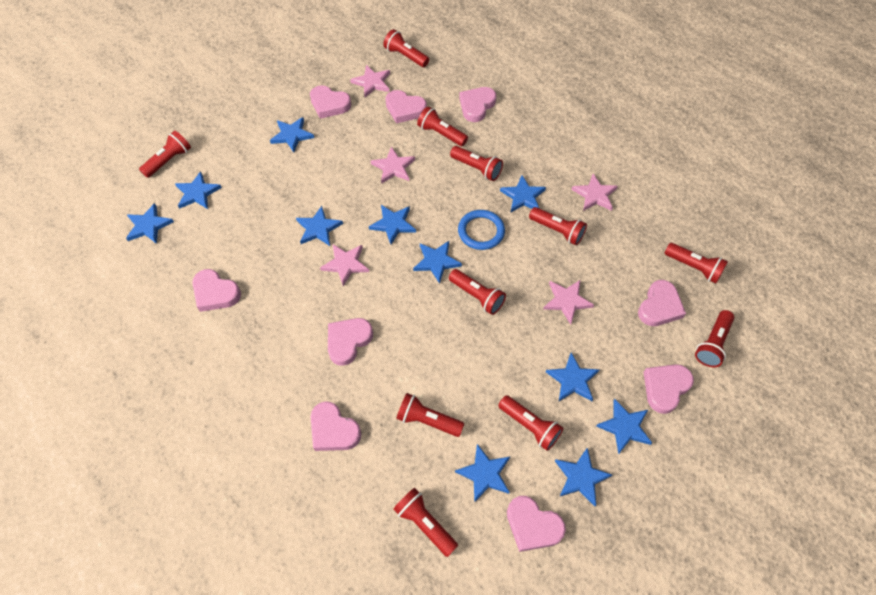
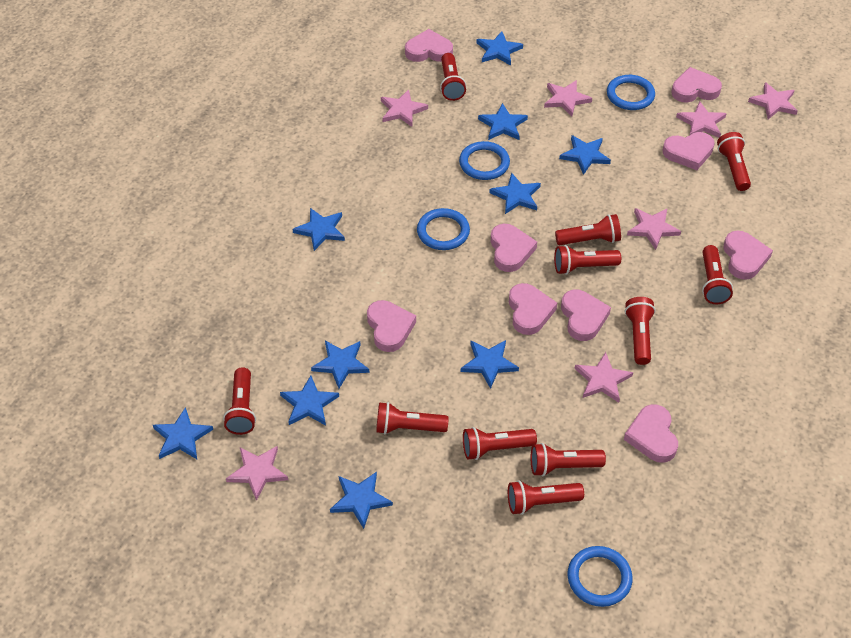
blue ring: 1 -> 4
blue star: 11 -> 10
pink star: 5 -> 7

